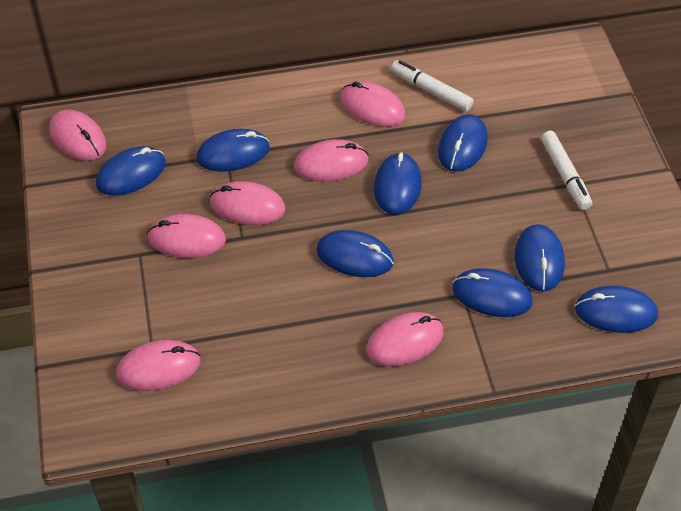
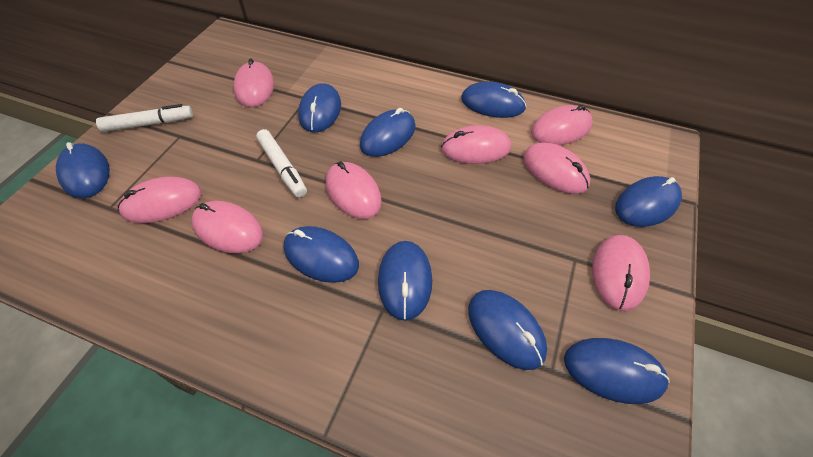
blue mouse: 8 -> 9
pink mouse: 7 -> 8

